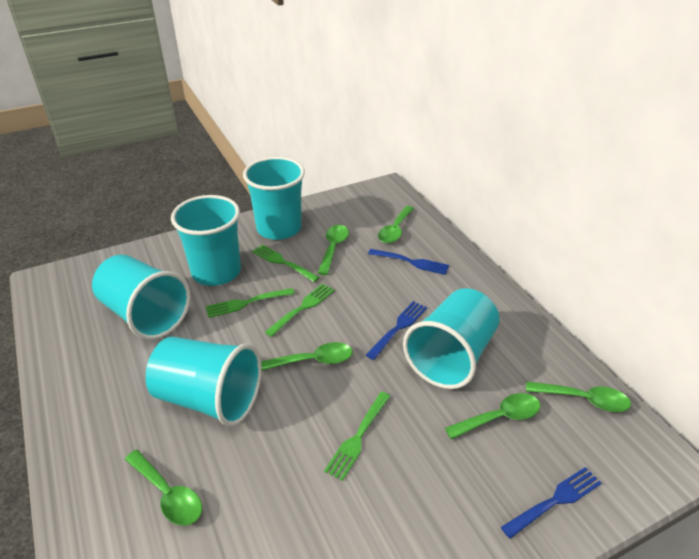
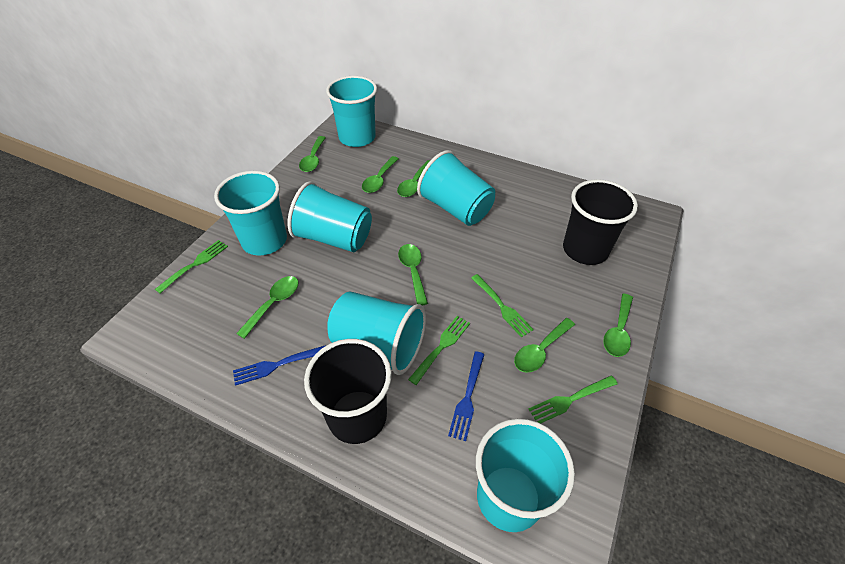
black cup: 0 -> 2
blue fork: 3 -> 2
green spoon: 6 -> 7
turquoise cup: 5 -> 6

